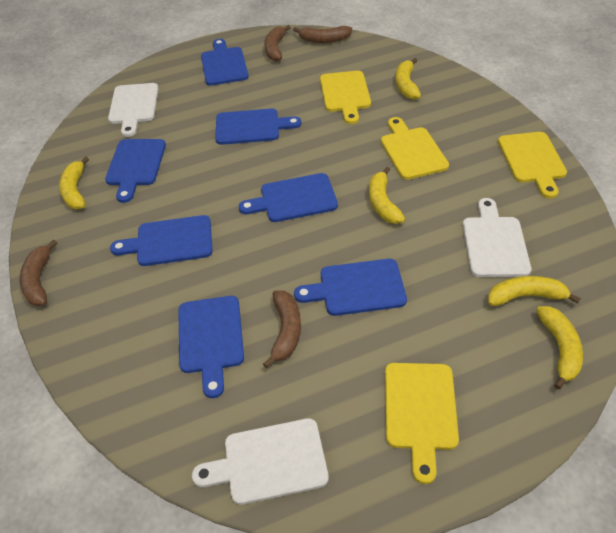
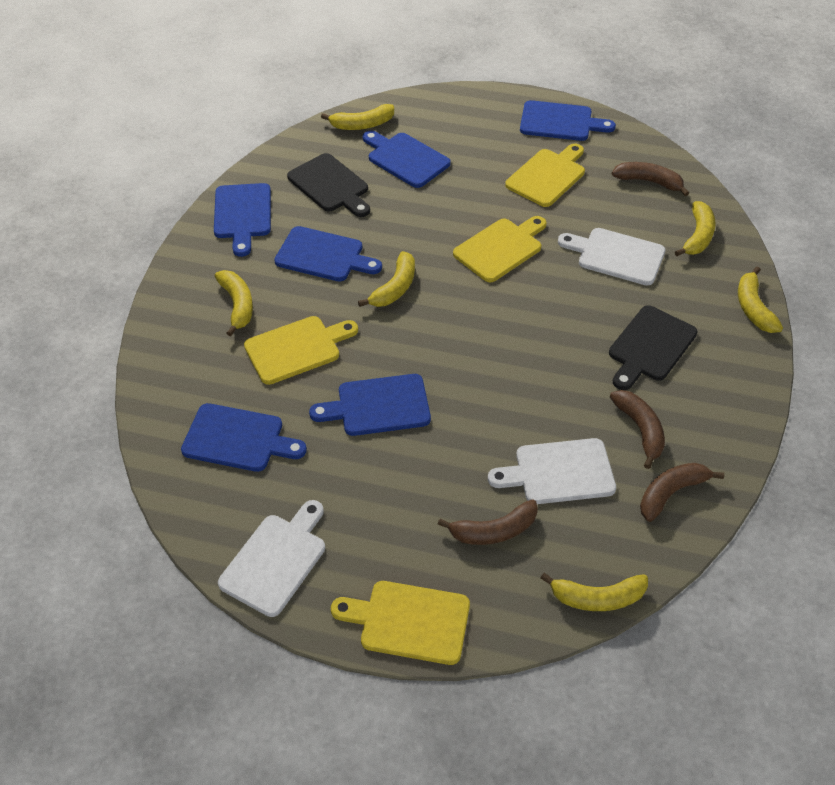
black cutting board: 0 -> 2
blue cutting board: 7 -> 6
yellow banana: 5 -> 6

